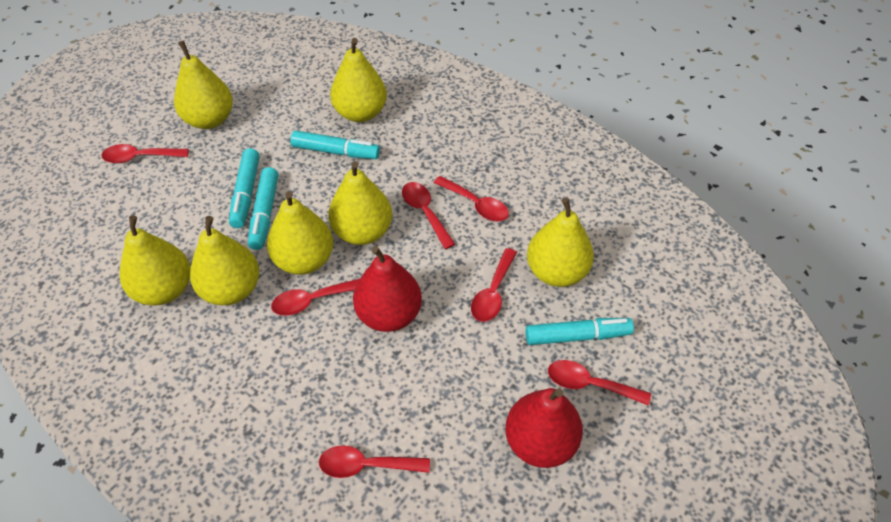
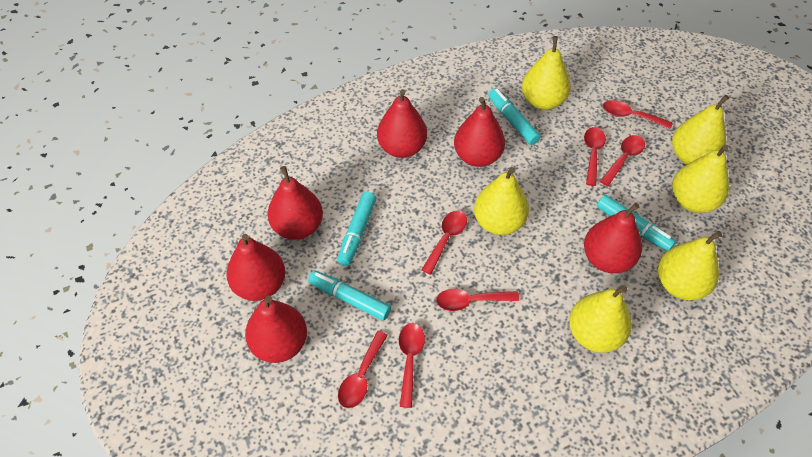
red pear: 2 -> 6
yellow pear: 7 -> 6

